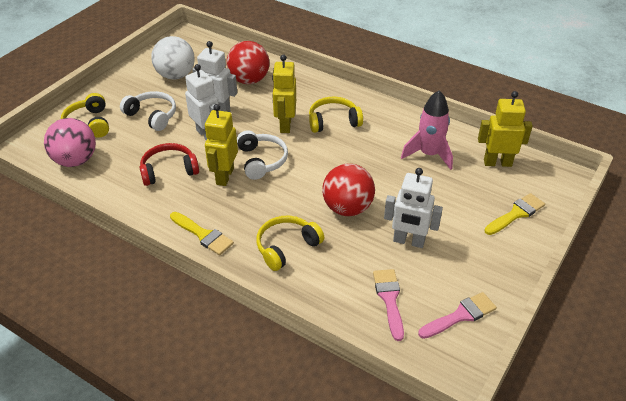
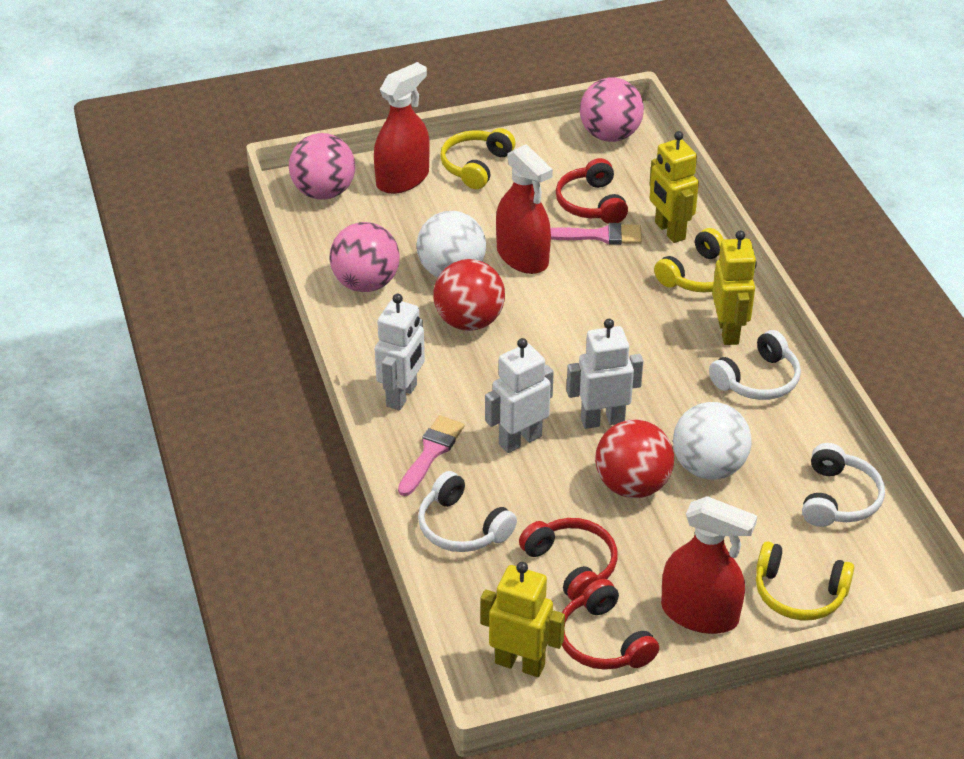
pink ball: 1 -> 3
pink rocket: 1 -> 0
red headphones: 1 -> 3
red spray bottle: 0 -> 3
white ball: 1 -> 2
white headphones: 2 -> 3
yellow brush: 2 -> 0

